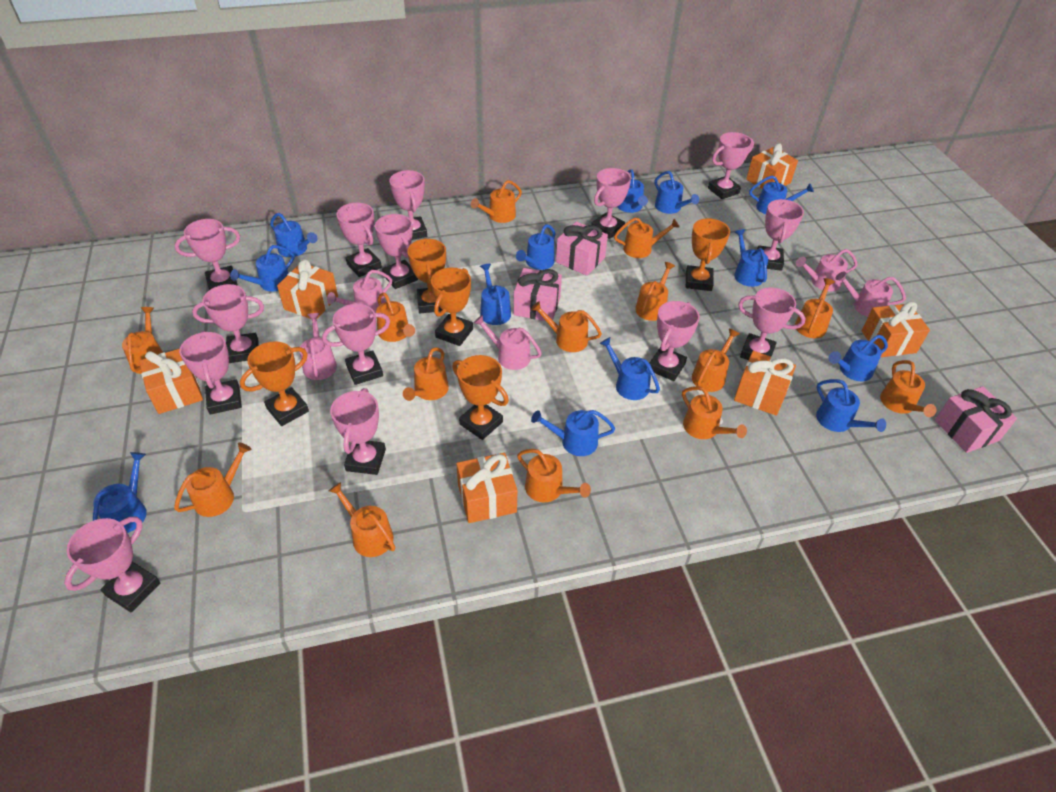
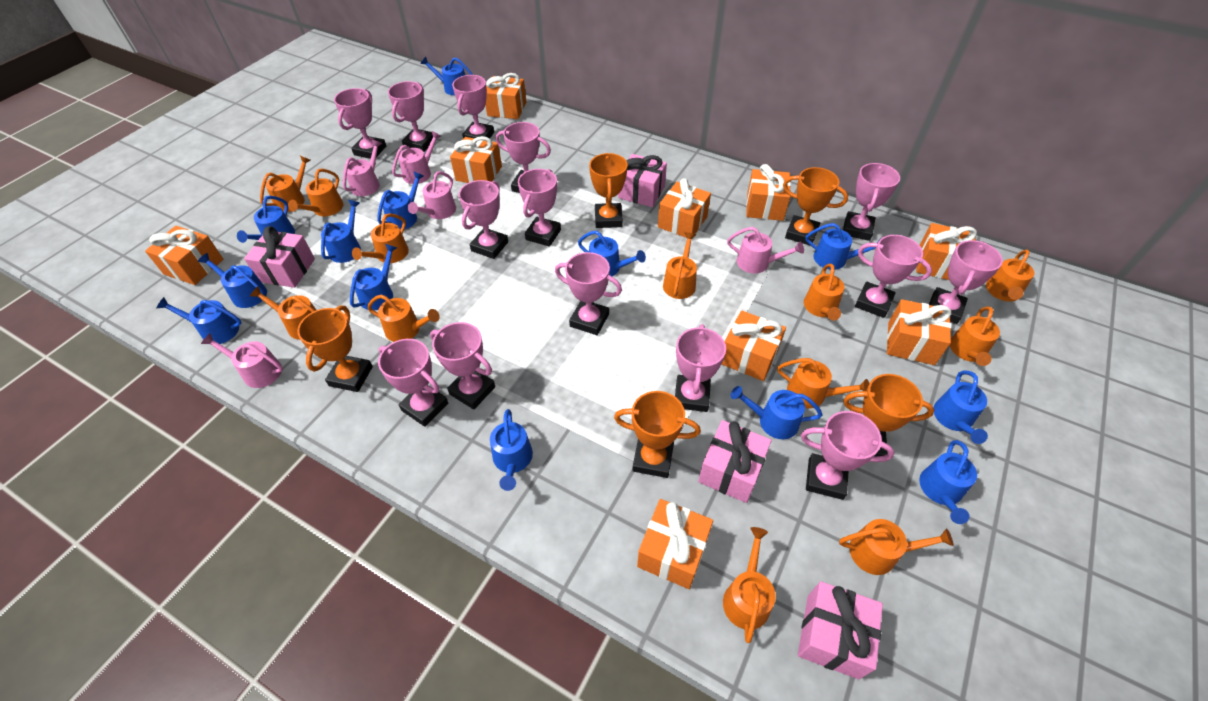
orange gift: 6 -> 9
orange watering can: 14 -> 12
pink gift: 3 -> 4

